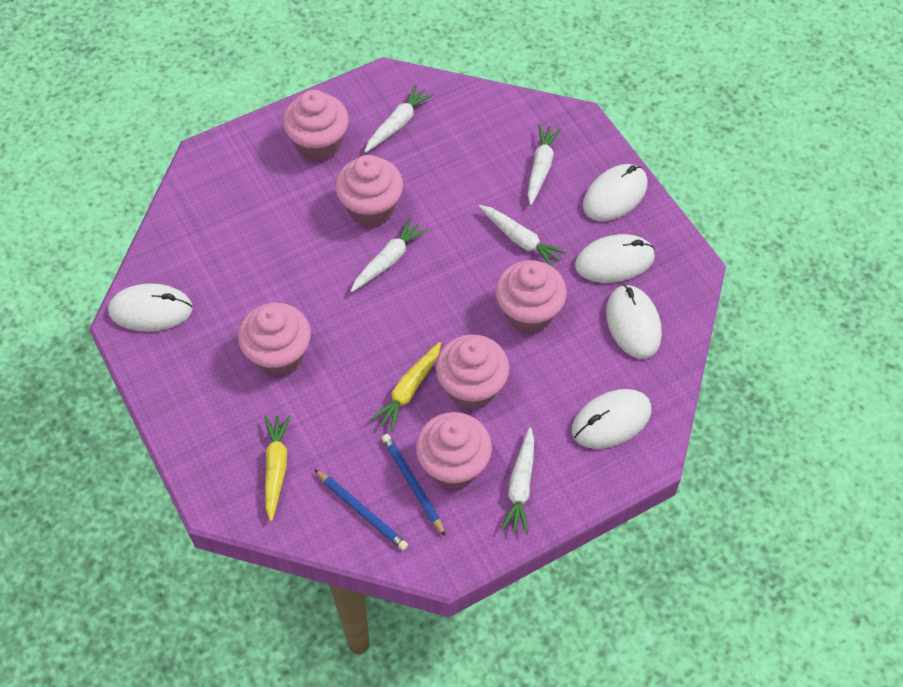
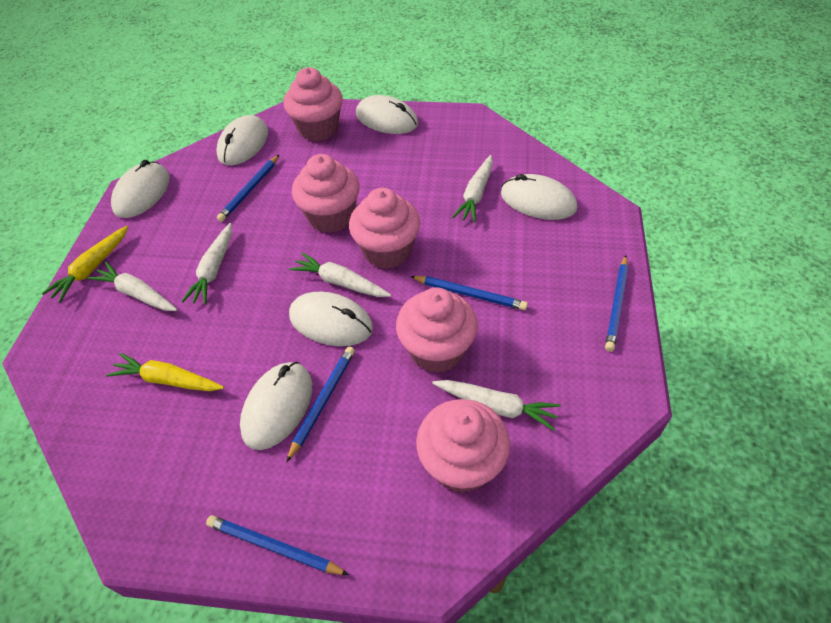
blue pencil: 2 -> 5
pink cupcake: 6 -> 5
white mouse: 5 -> 6

